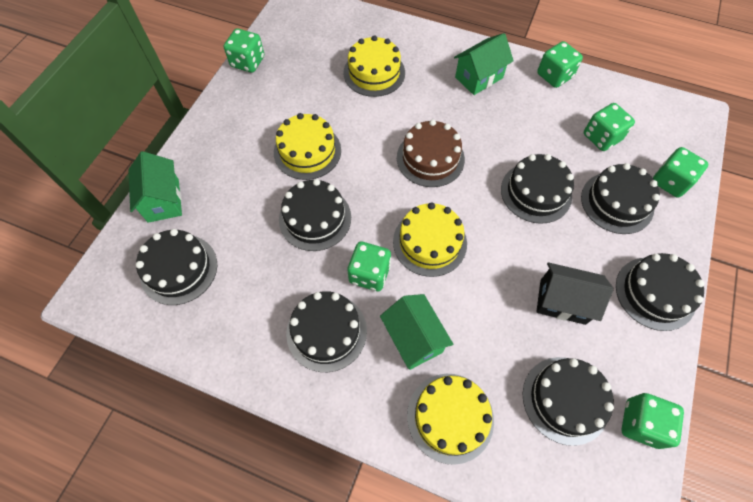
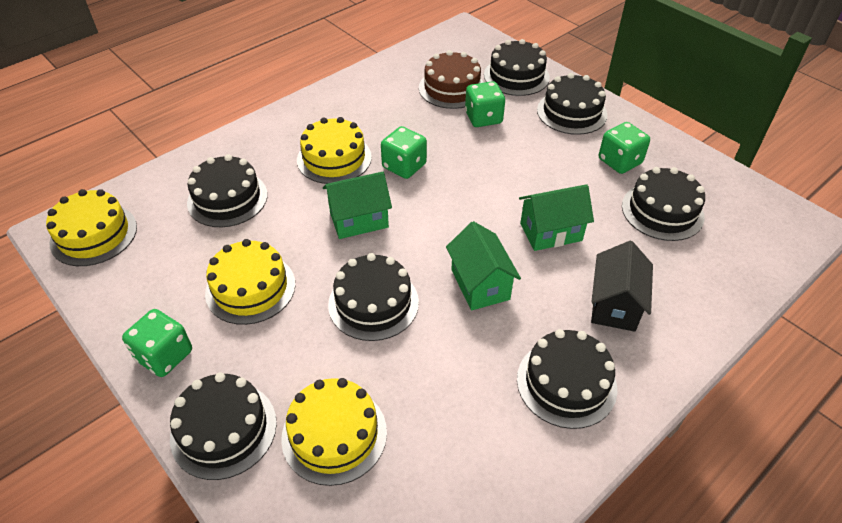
green dice: 6 -> 4

